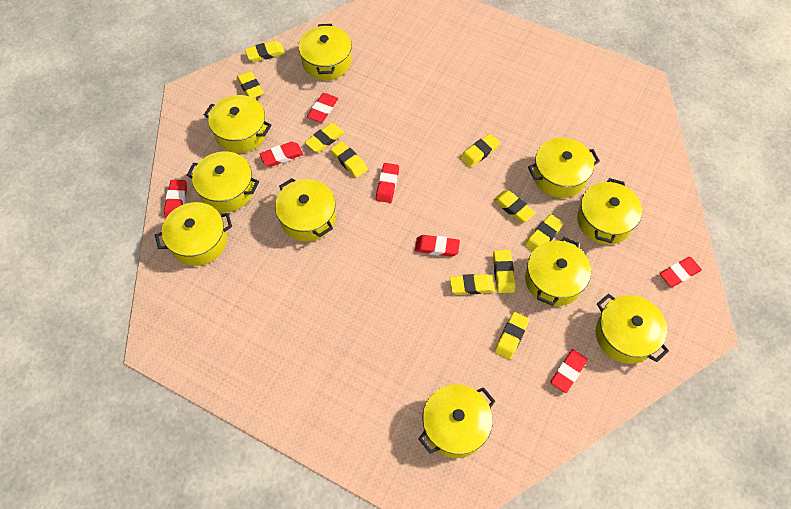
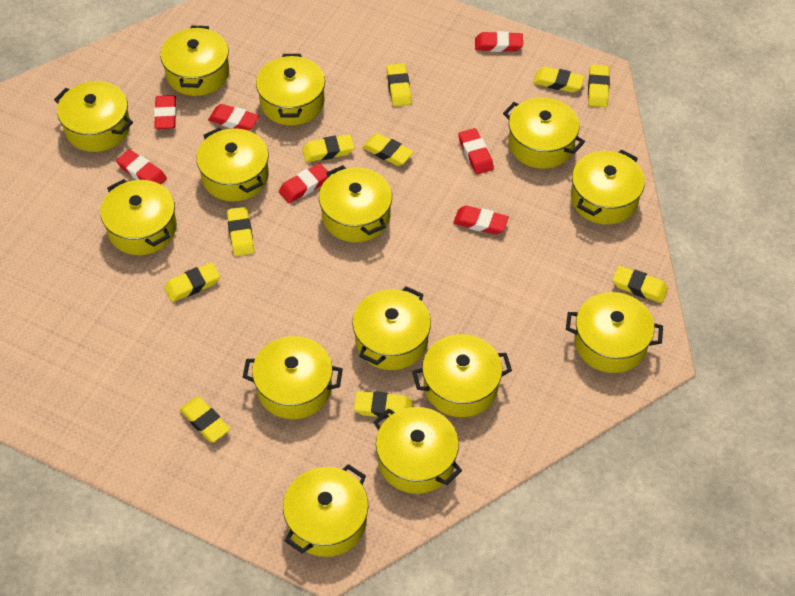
yellow pot: 10 -> 14

